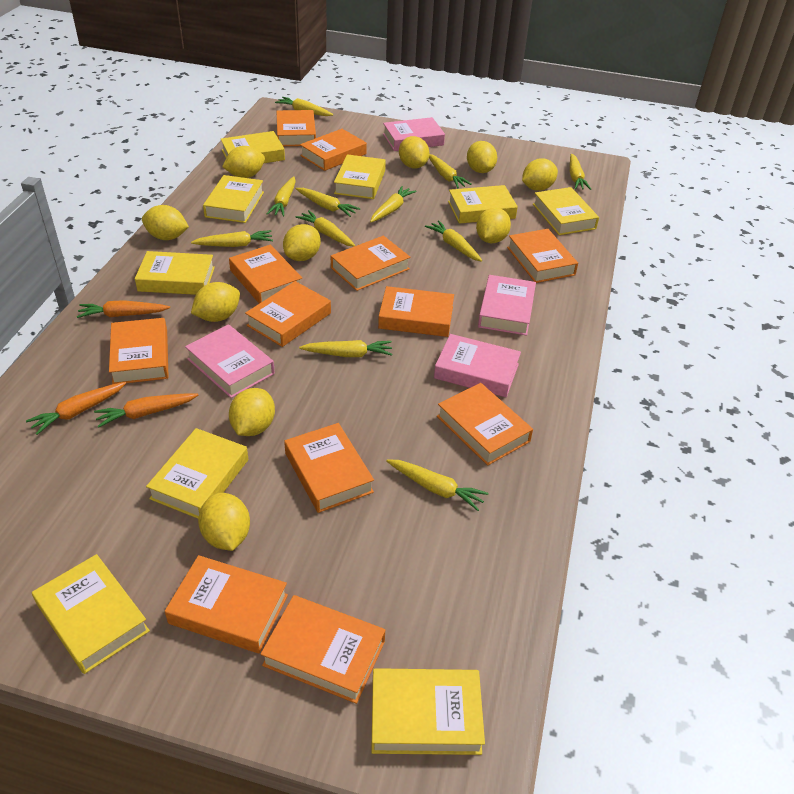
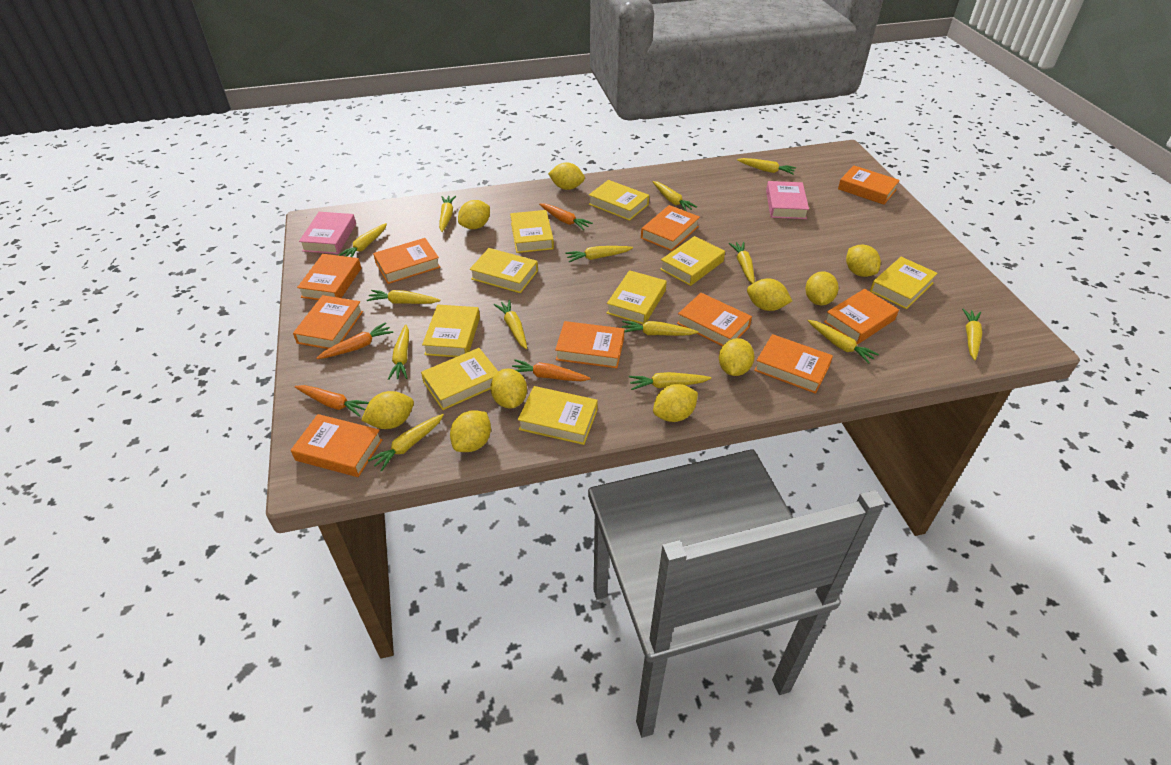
orange book: 12 -> 10
orange carrot: 3 -> 4
pink book: 4 -> 2
yellow carrot: 11 -> 14

